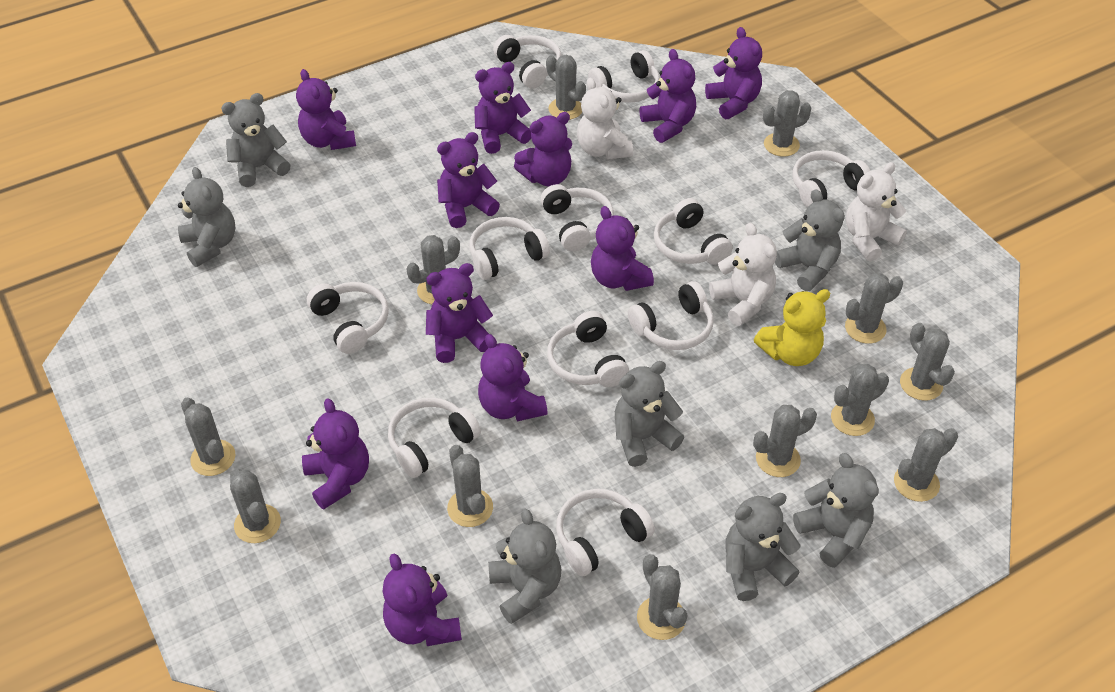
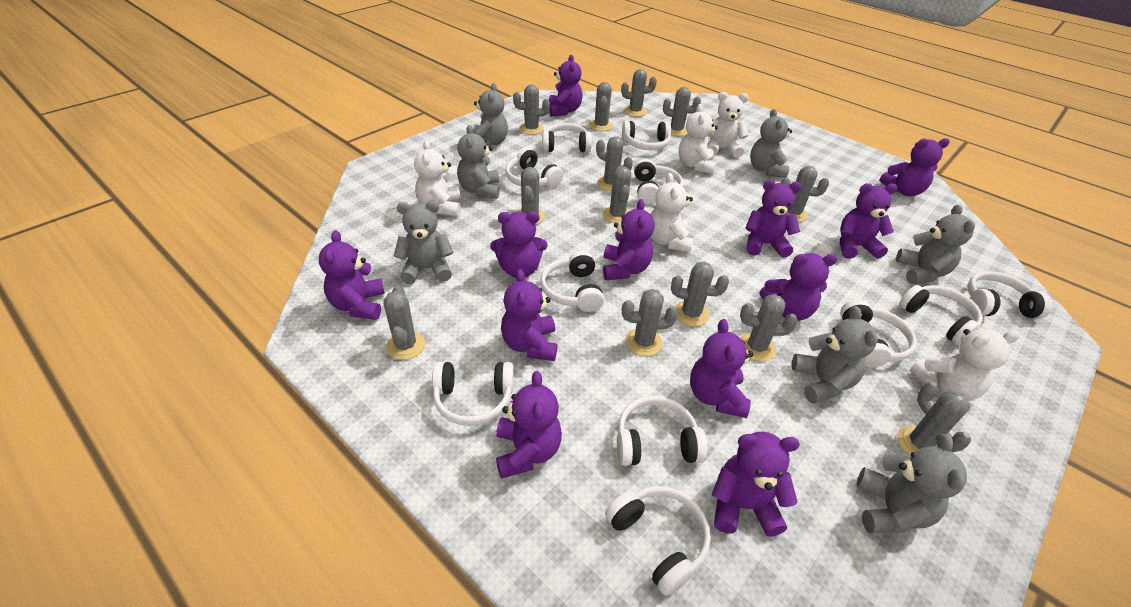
grey cactus: 12 -> 13
purple teddy bear: 11 -> 12
white teddy bear: 3 -> 5
yellow teddy bear: 1 -> 0

